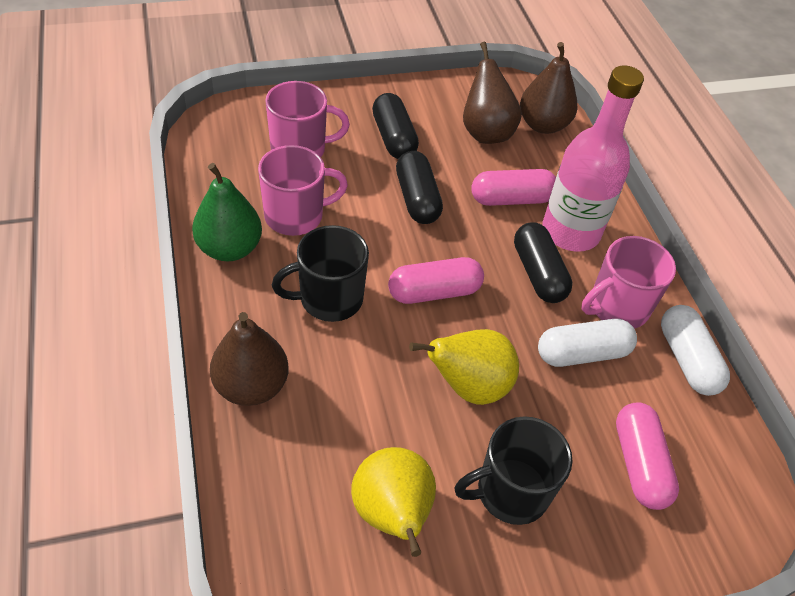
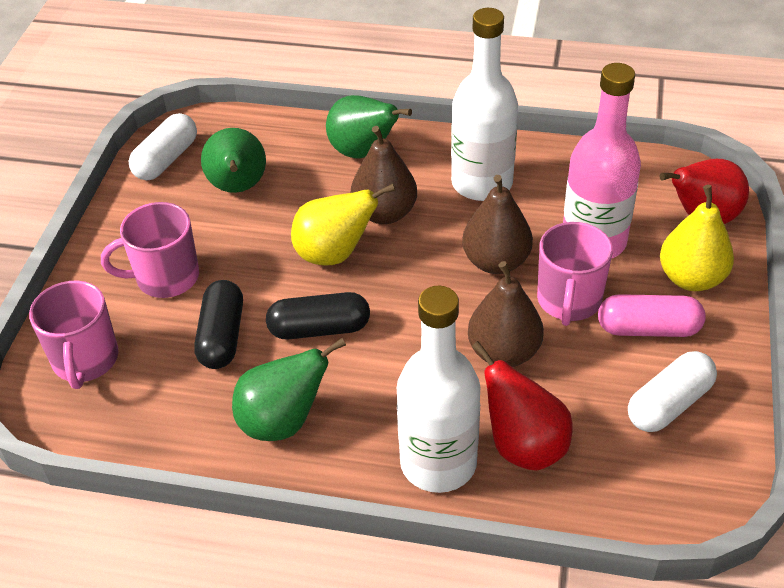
black capsule: 3 -> 2
black mug: 2 -> 0
green pear: 1 -> 3
pink capsule: 3 -> 1
red pear: 0 -> 2
white bottle: 0 -> 2

